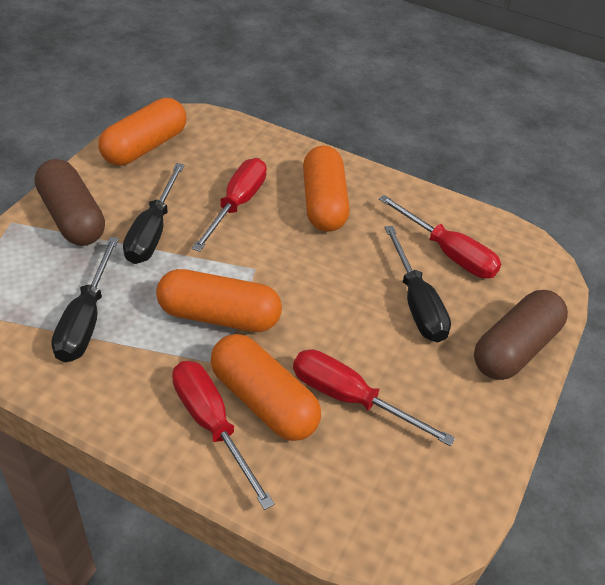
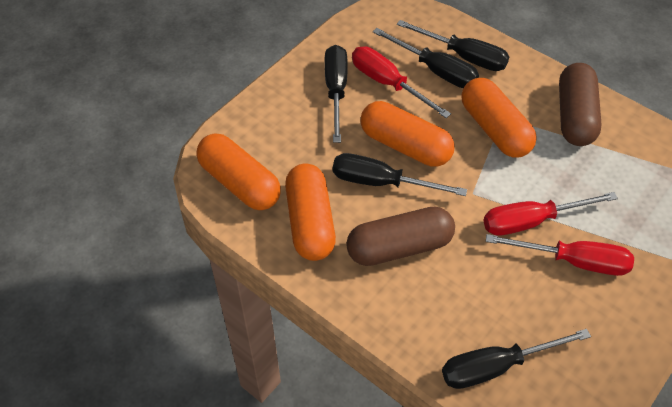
black screwdriver: 3 -> 5
red screwdriver: 4 -> 3

